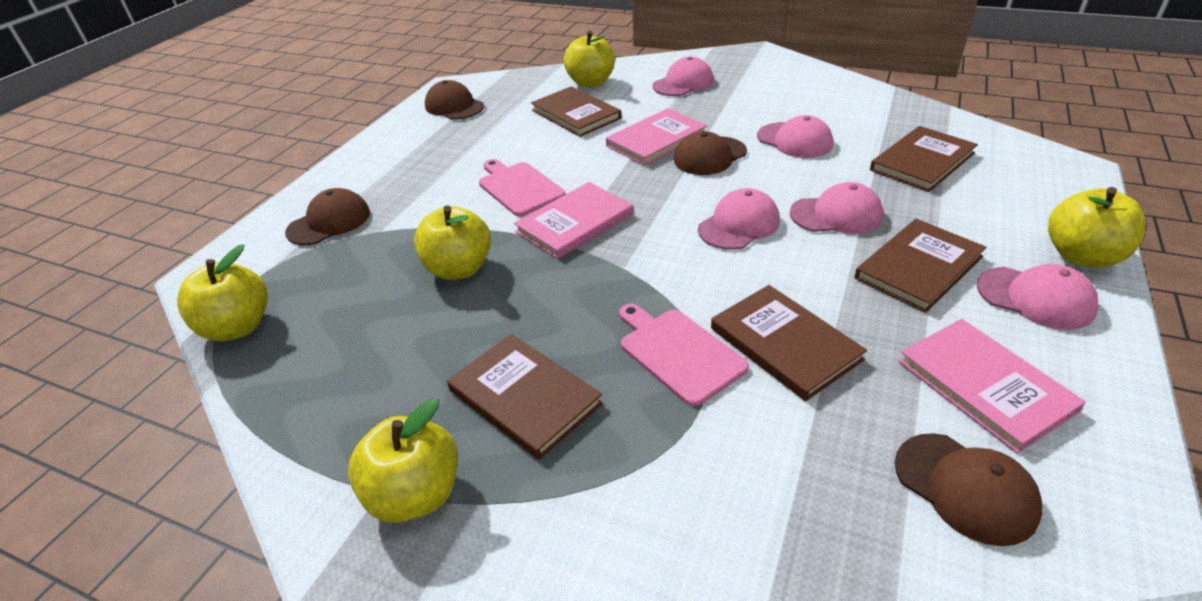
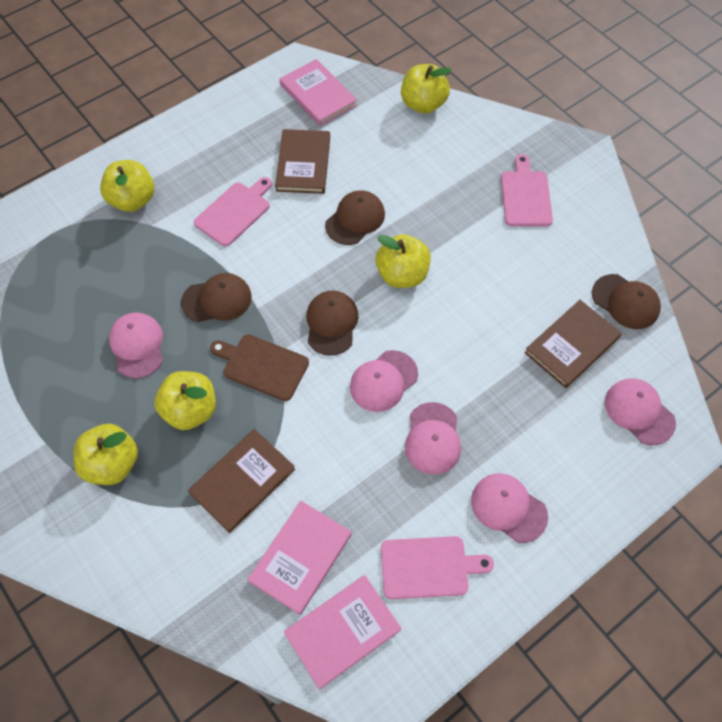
brown book: 5 -> 3
brown cutting board: 0 -> 1
pink cutting board: 2 -> 3

